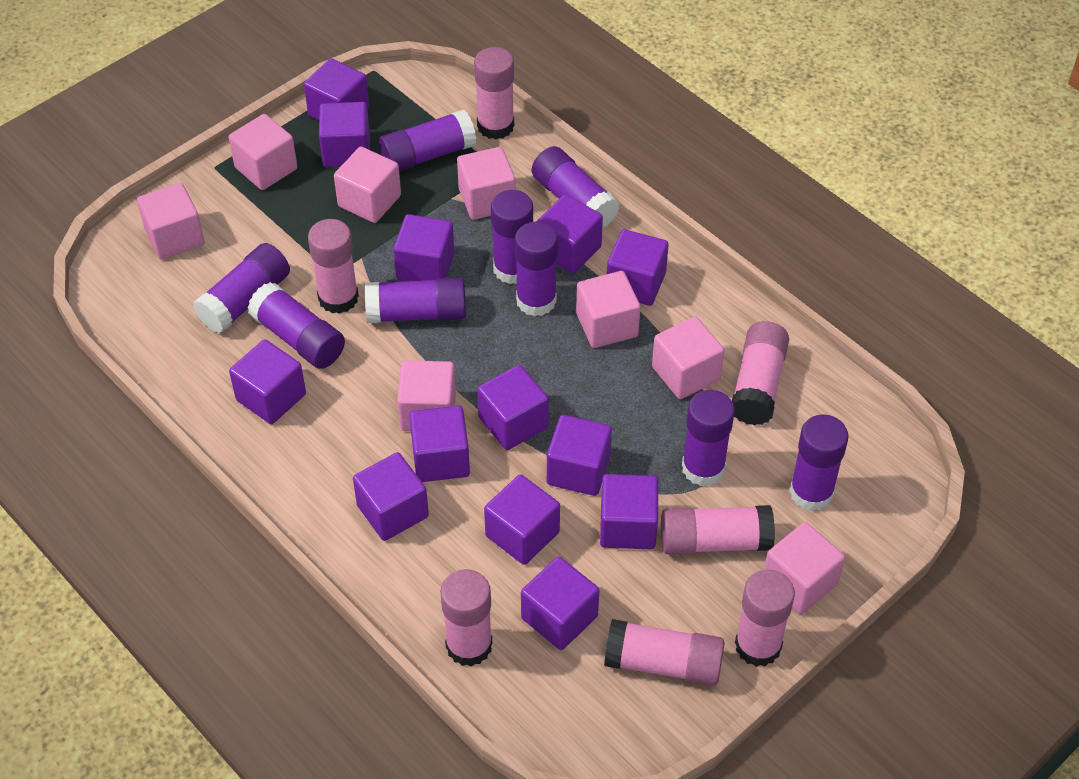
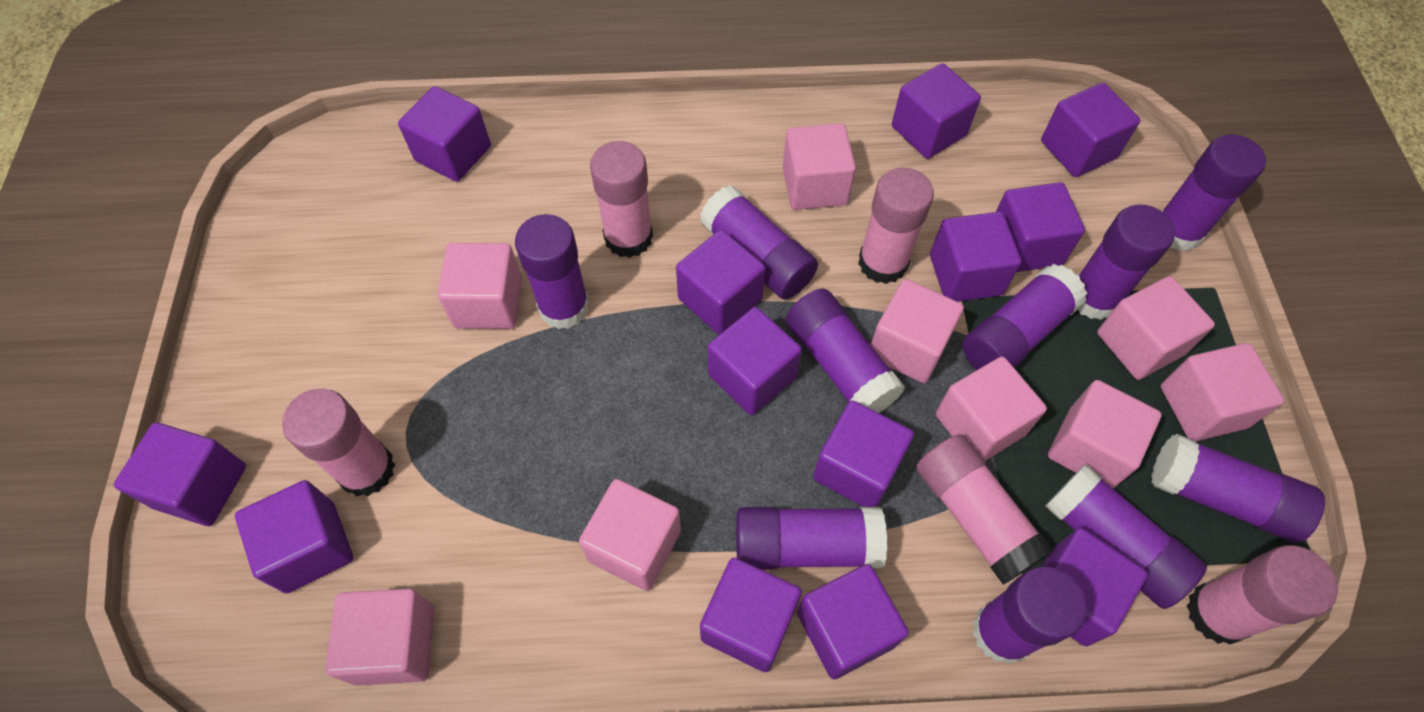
pink cube: 8 -> 9
pink glue stick: 7 -> 5
purple glue stick: 9 -> 10

